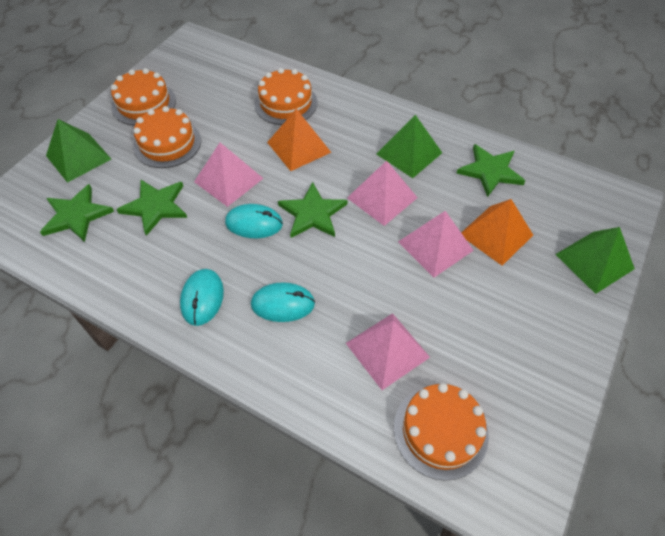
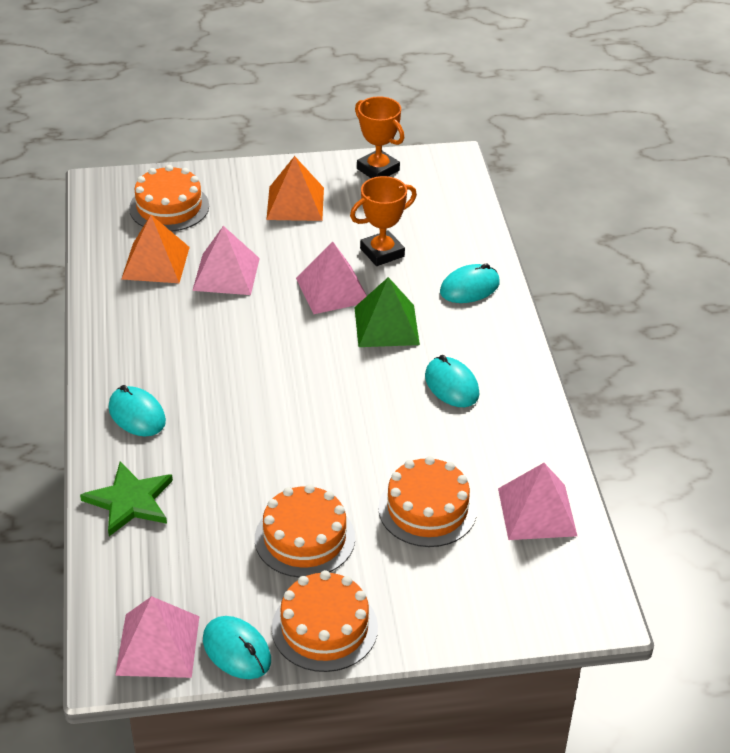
green pyramid: 3 -> 1
green star: 4 -> 1
orange trophy: 0 -> 2
turquoise mouse: 3 -> 4

